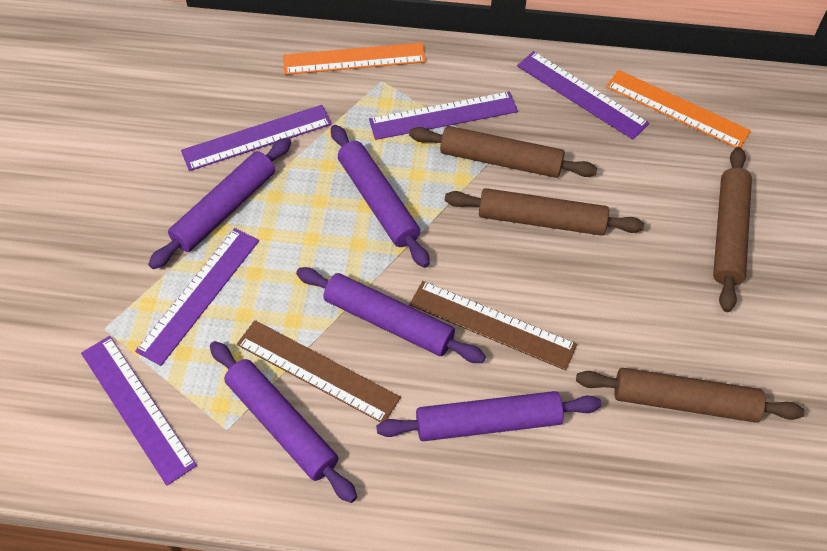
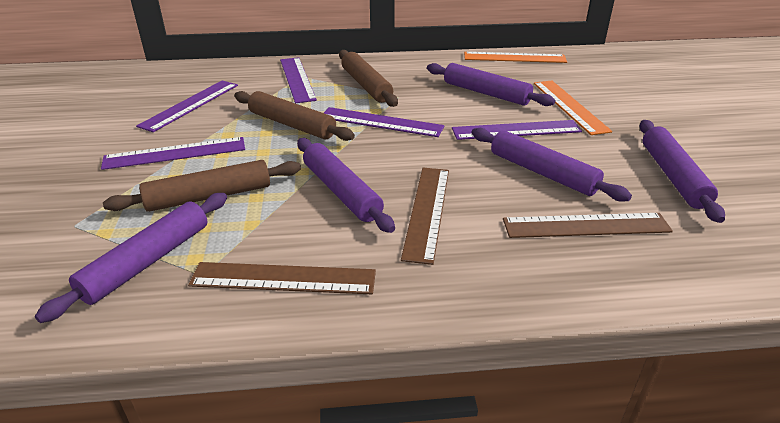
brown rolling pin: 4 -> 3
brown ruler: 2 -> 3

